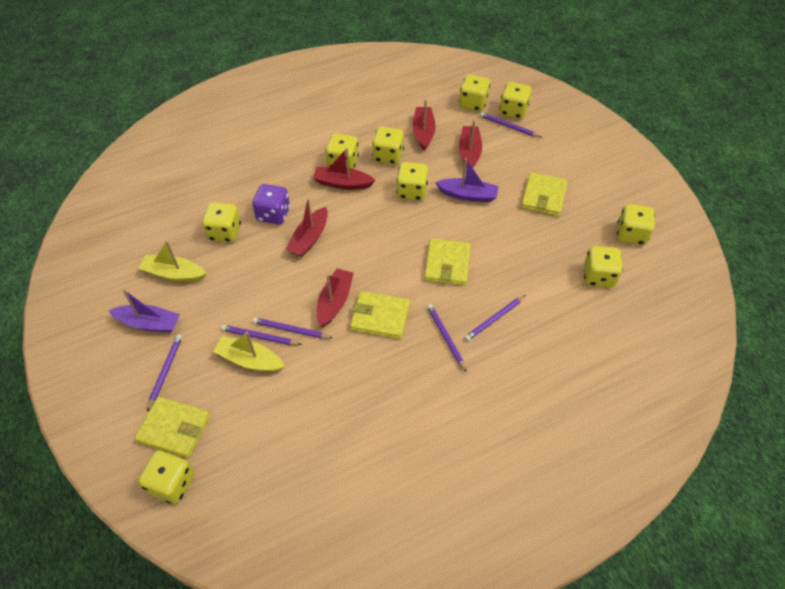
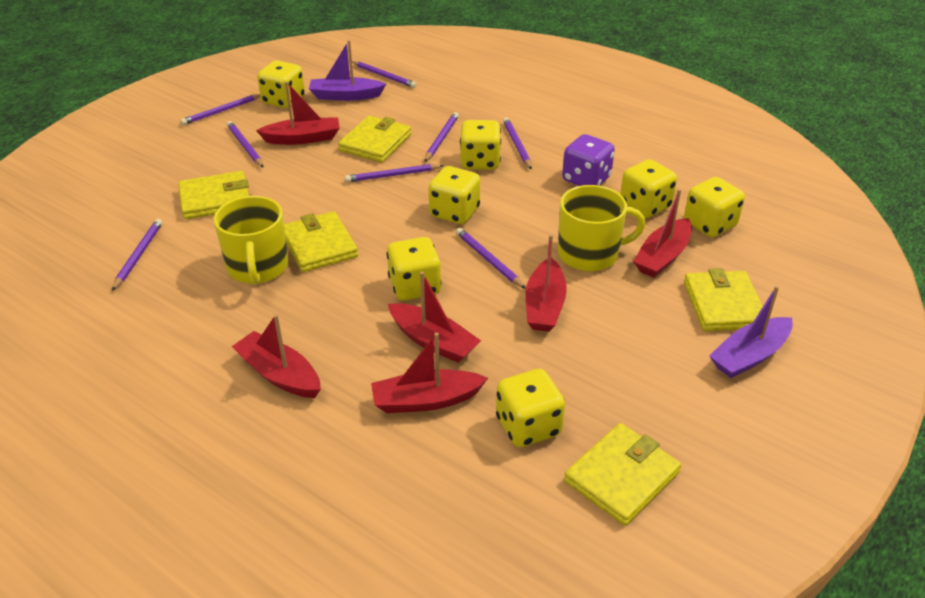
purple pencil: 6 -> 8
red boat: 5 -> 6
yellow boat: 2 -> 0
yellow dice: 9 -> 7
yellow mug: 0 -> 2
yellow wallet: 4 -> 5

